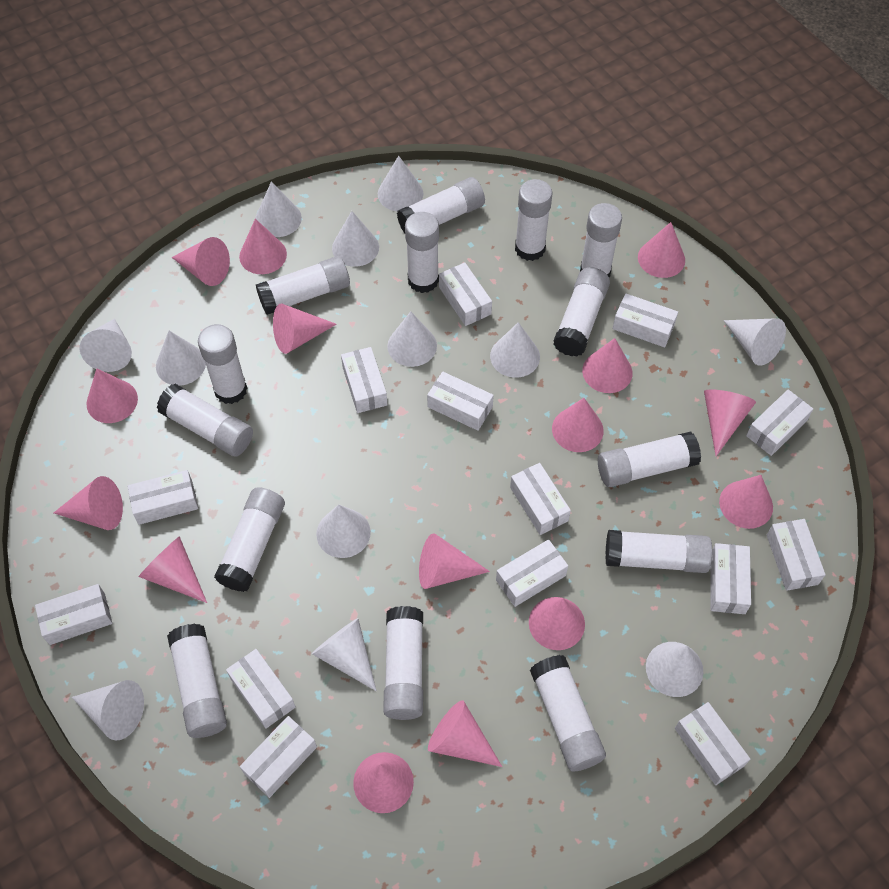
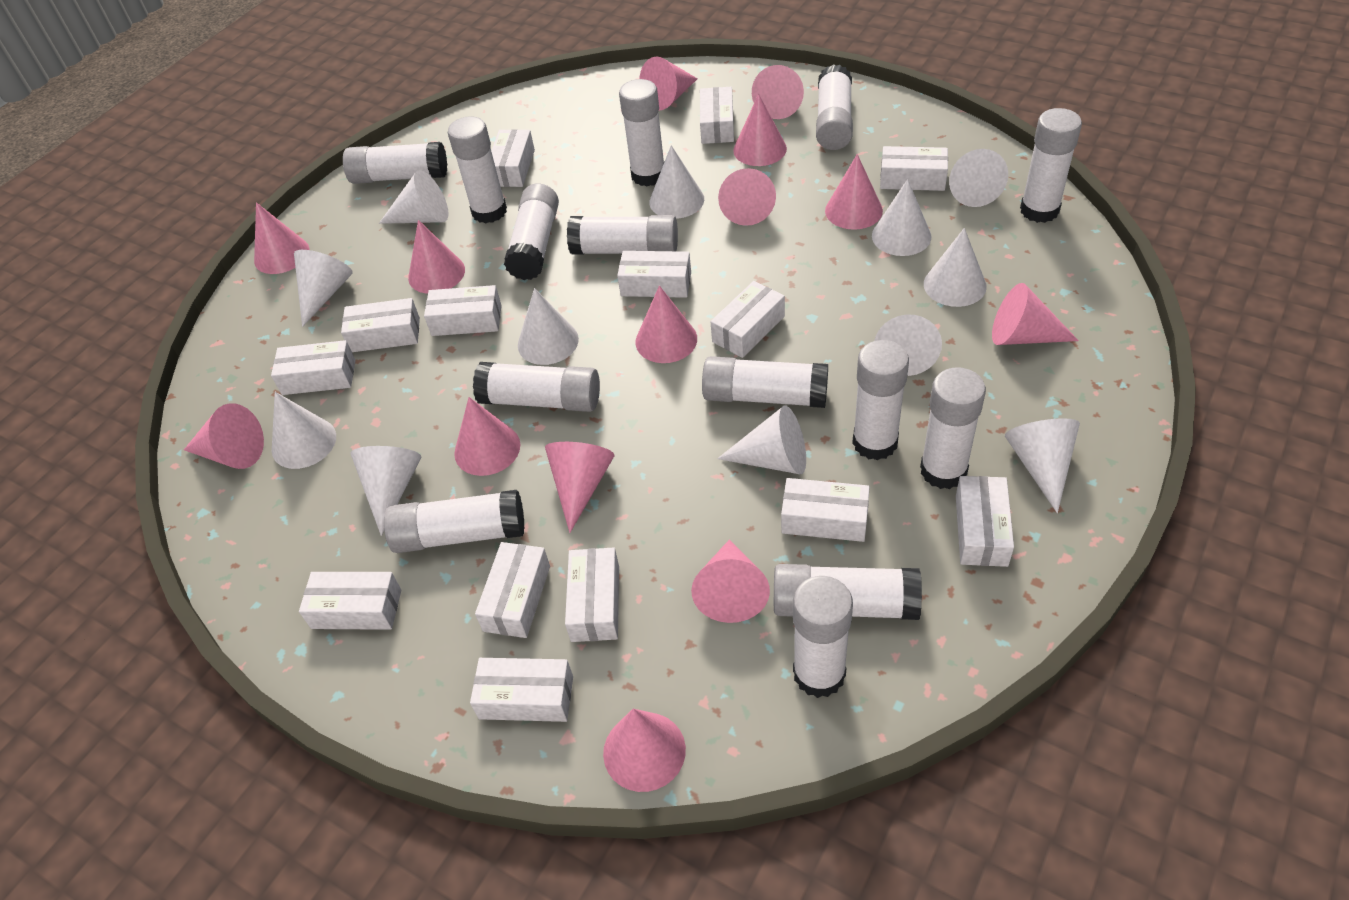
pink cone: 15 -> 14

